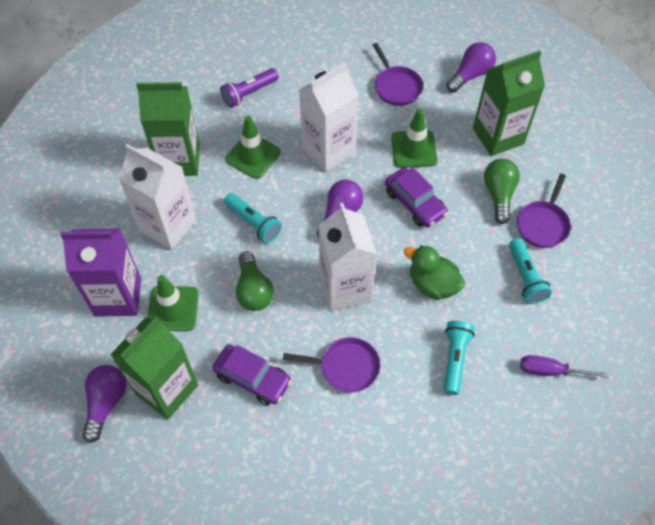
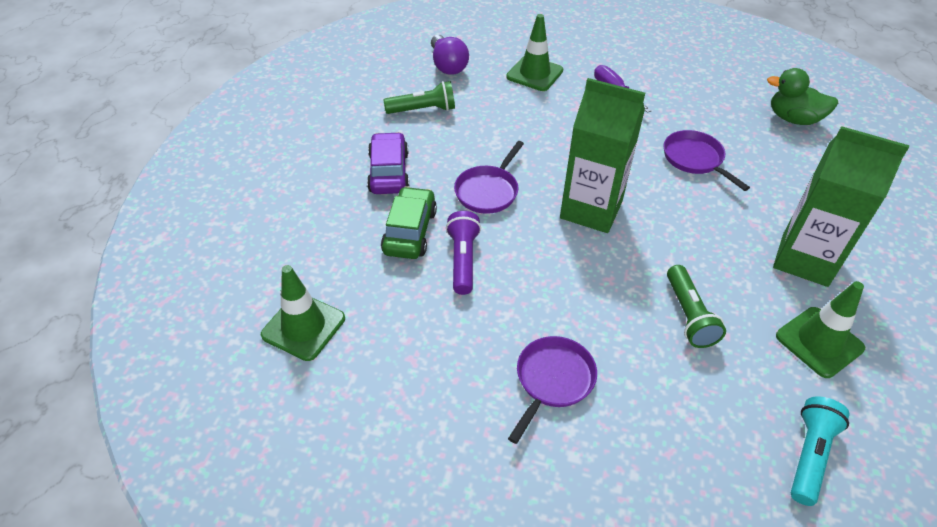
green car: 0 -> 1
green carton: 3 -> 2
green flashlight: 0 -> 2
green light bulb: 2 -> 0
purple car: 2 -> 1
purple carton: 1 -> 0
purple light bulb: 3 -> 1
turquoise flashlight: 3 -> 1
white carton: 3 -> 0

